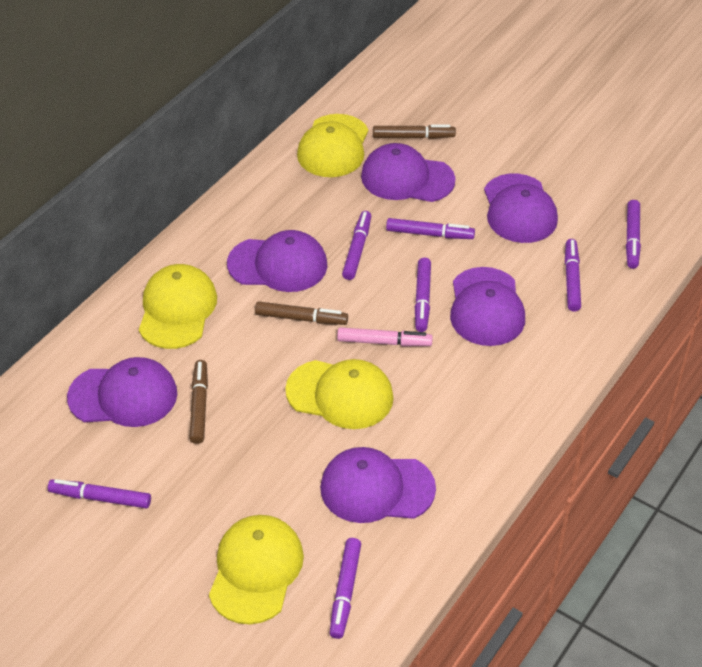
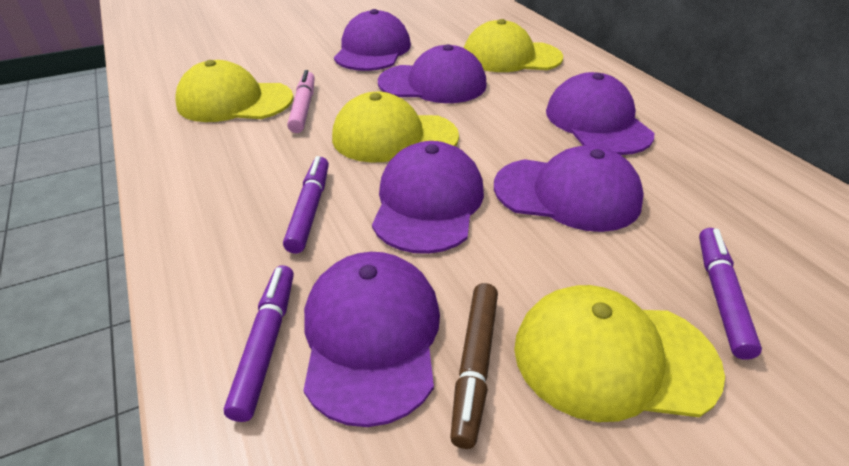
brown marker: 3 -> 1
purple marker: 7 -> 3

